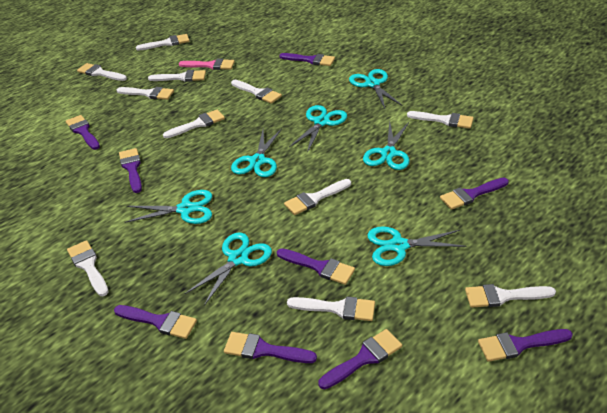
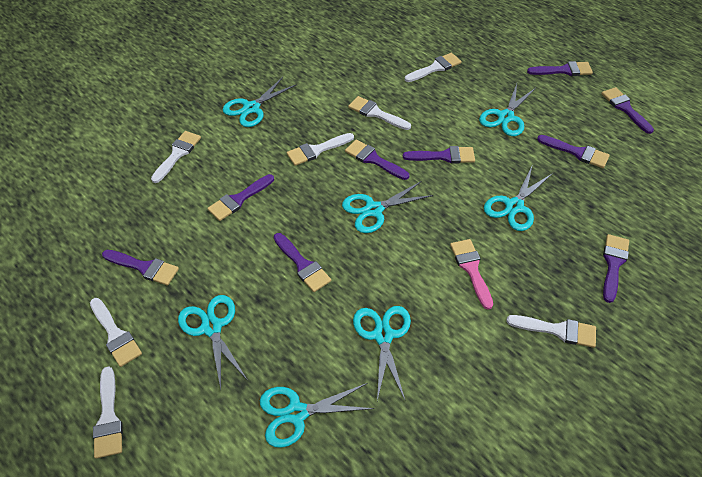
white brush: 11 -> 7

